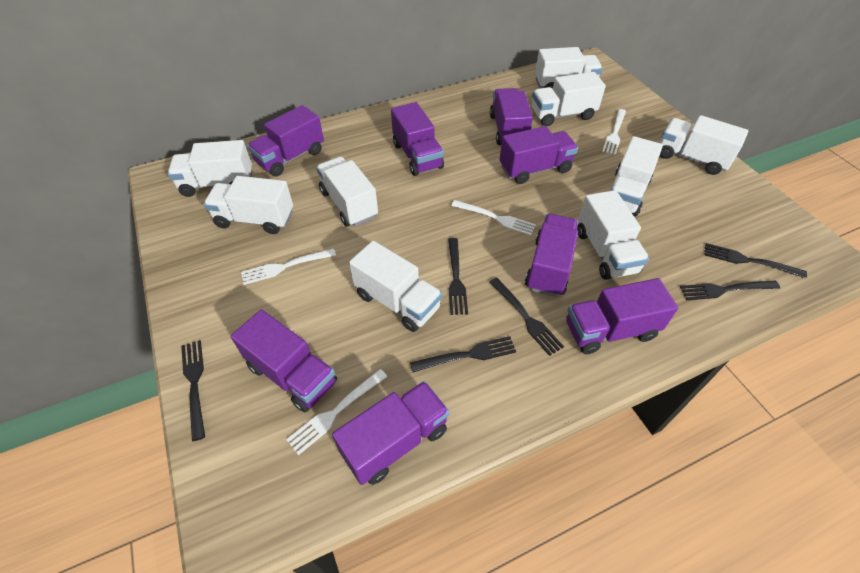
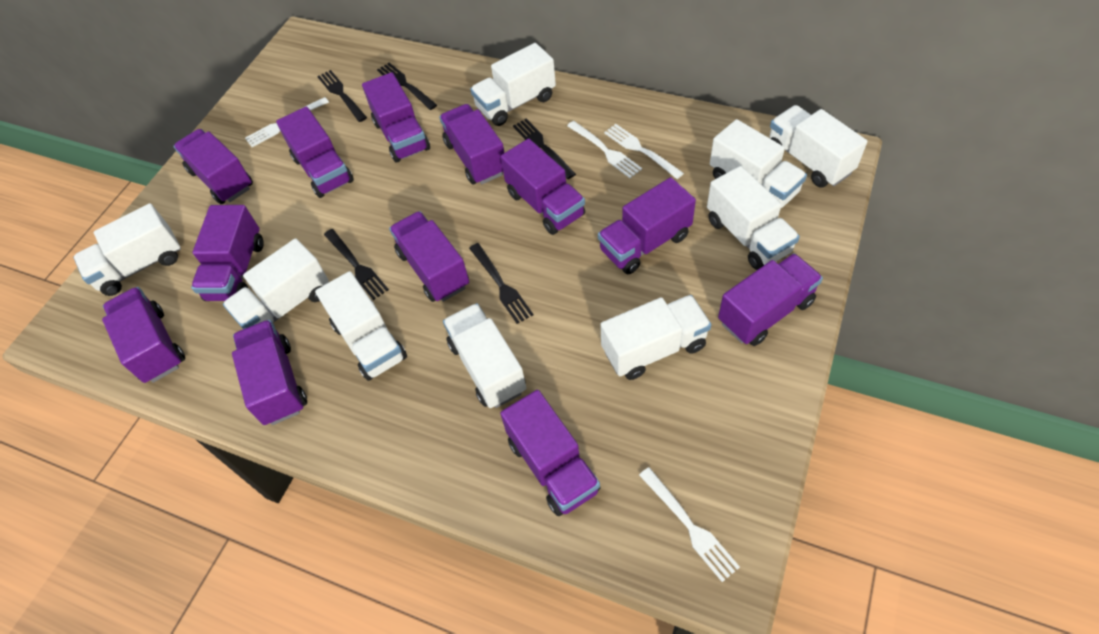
black fork: 6 -> 5
purple truck: 8 -> 12

